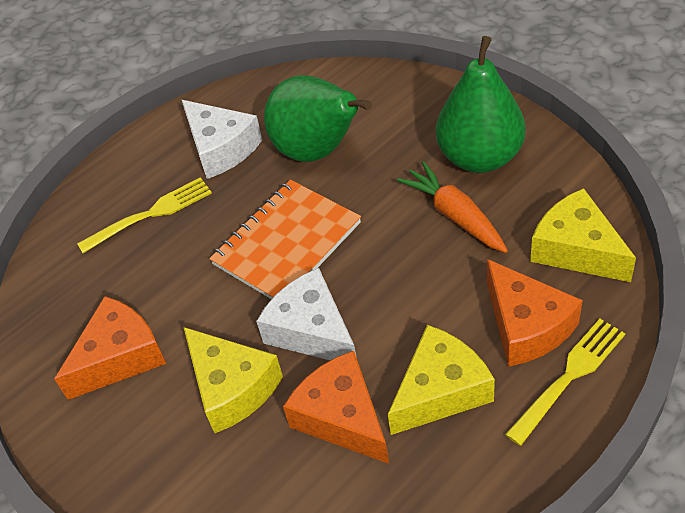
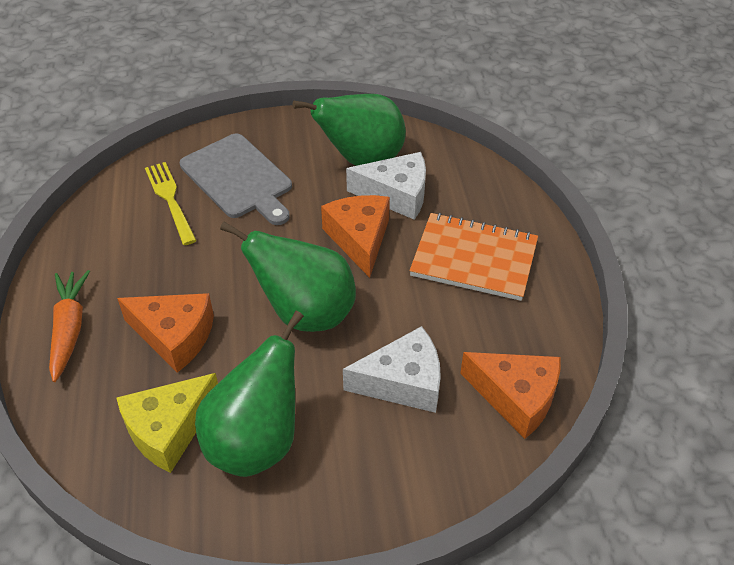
green pear: 2 -> 3
grey cutting board: 0 -> 1
yellow cheese: 3 -> 1
yellow fork: 2 -> 1

